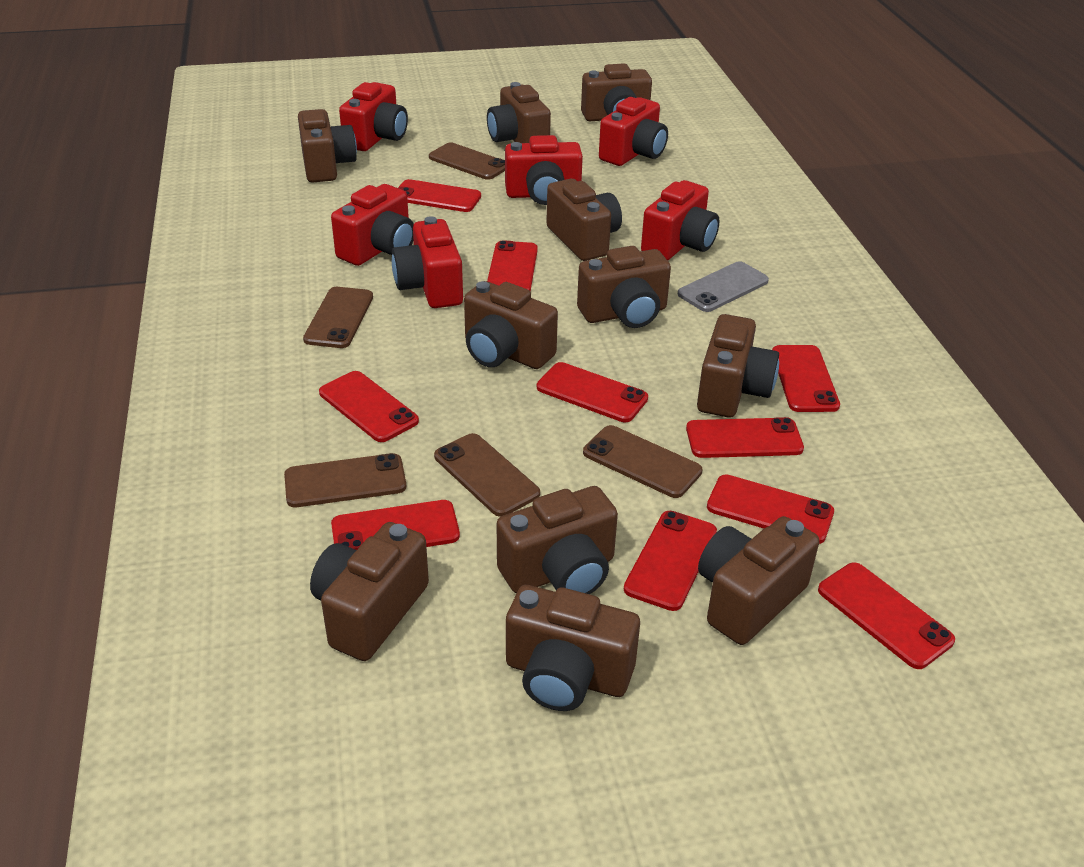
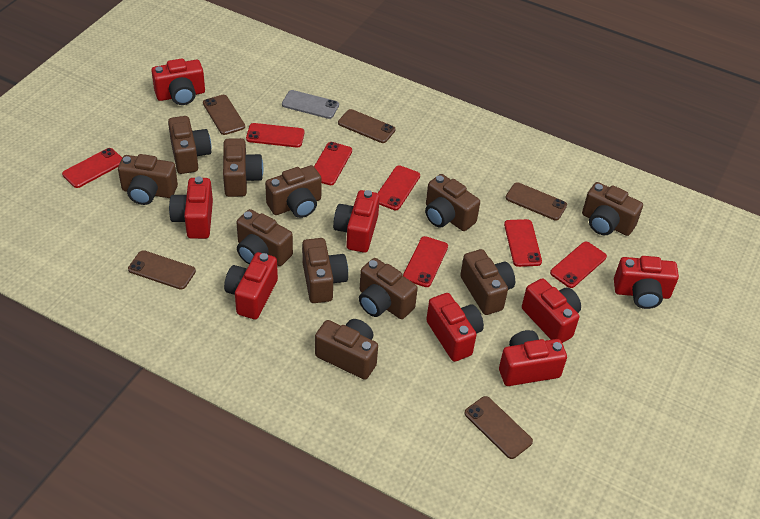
red camera: 6 -> 8
red phone: 10 -> 7

